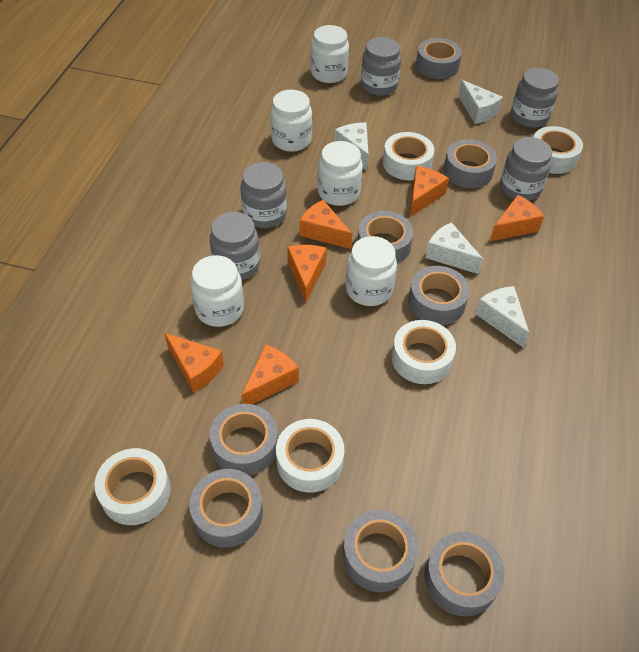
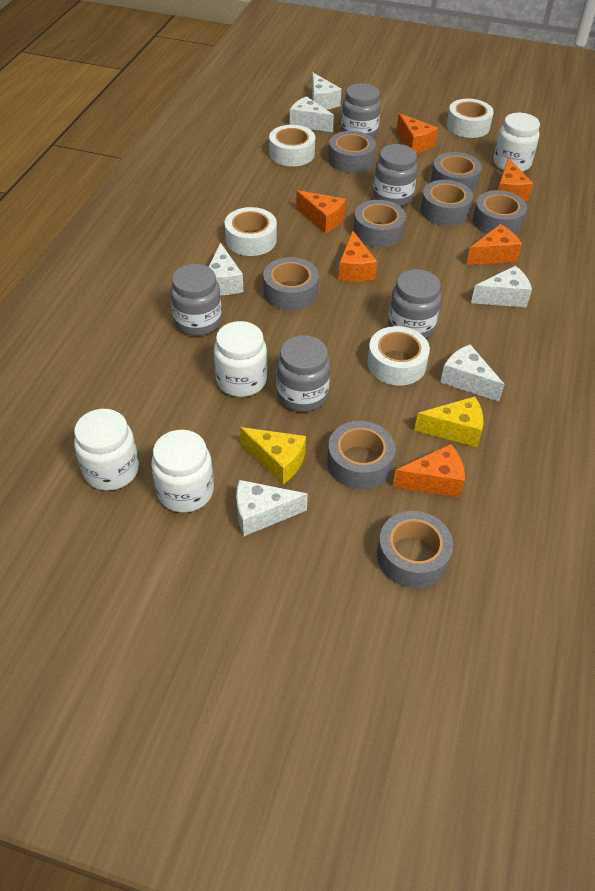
white cheese: 4 -> 6
white jar: 5 -> 4
white tape: 5 -> 4
yellow cheese: 0 -> 2

